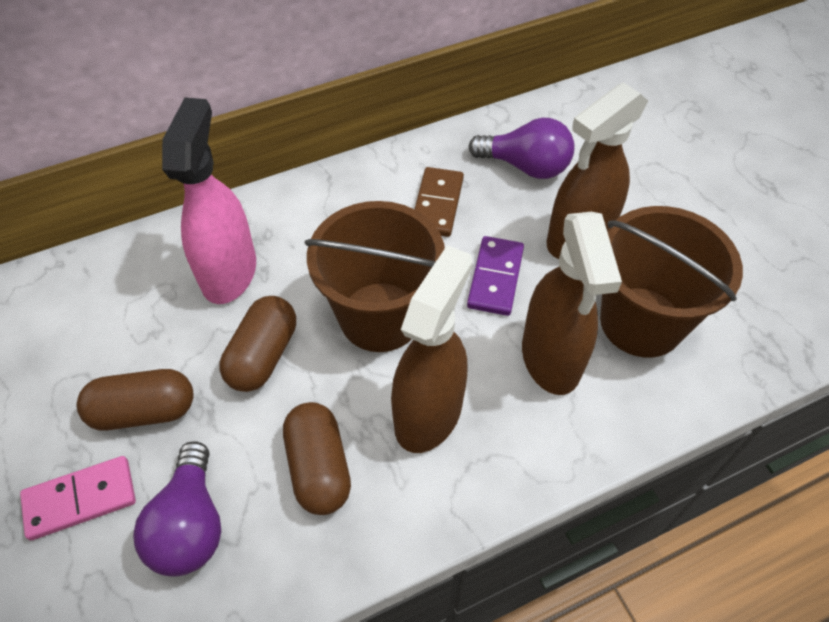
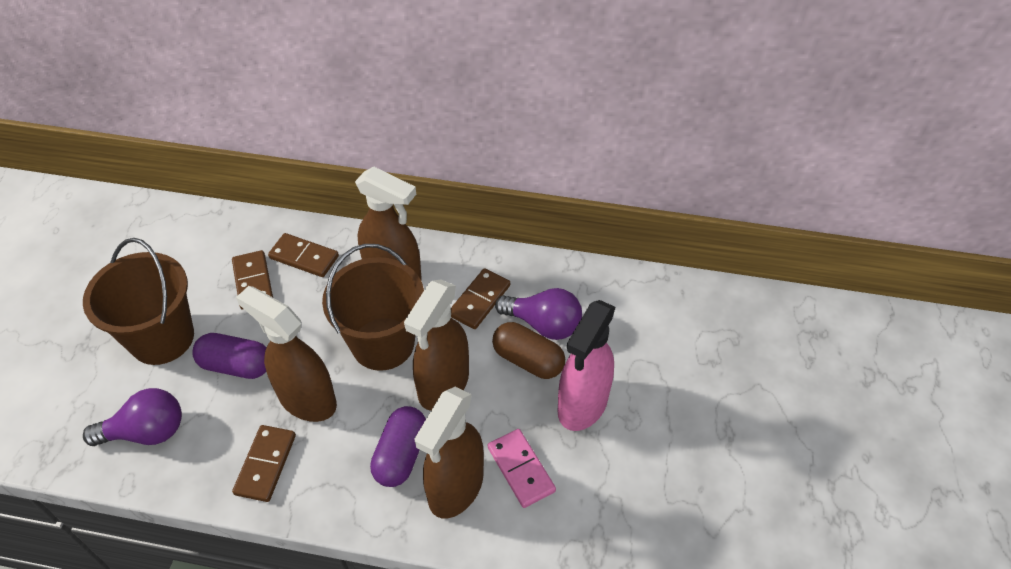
brown capsule: 3 -> 1
brown domino: 1 -> 4
brown spray bottle: 3 -> 4
purple capsule: 0 -> 2
purple domino: 1 -> 0

